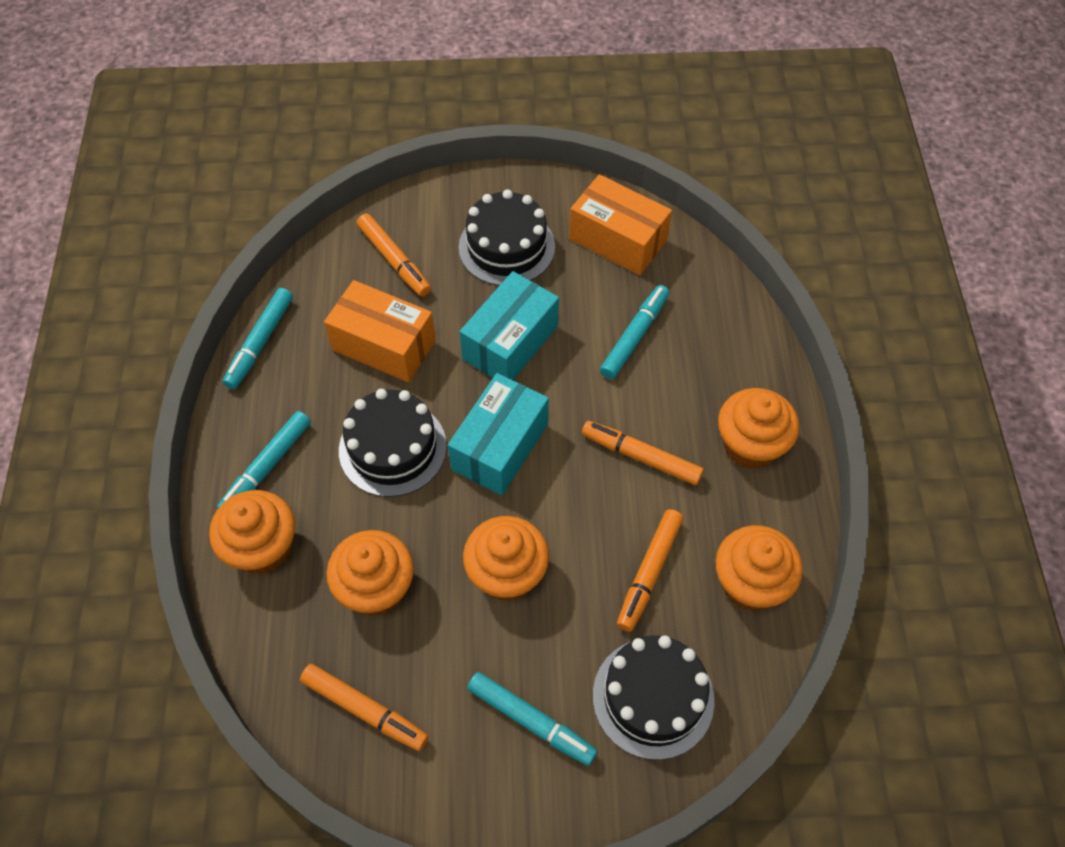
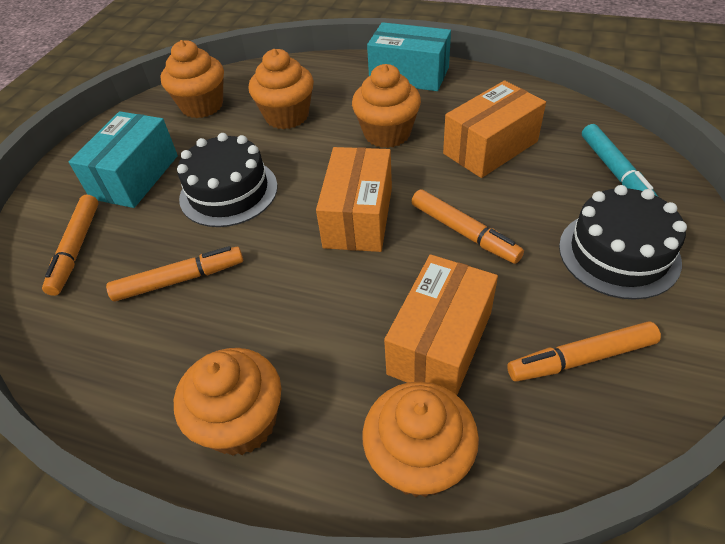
black cake: 3 -> 2
orange box: 2 -> 3
turquoise marker: 4 -> 1

